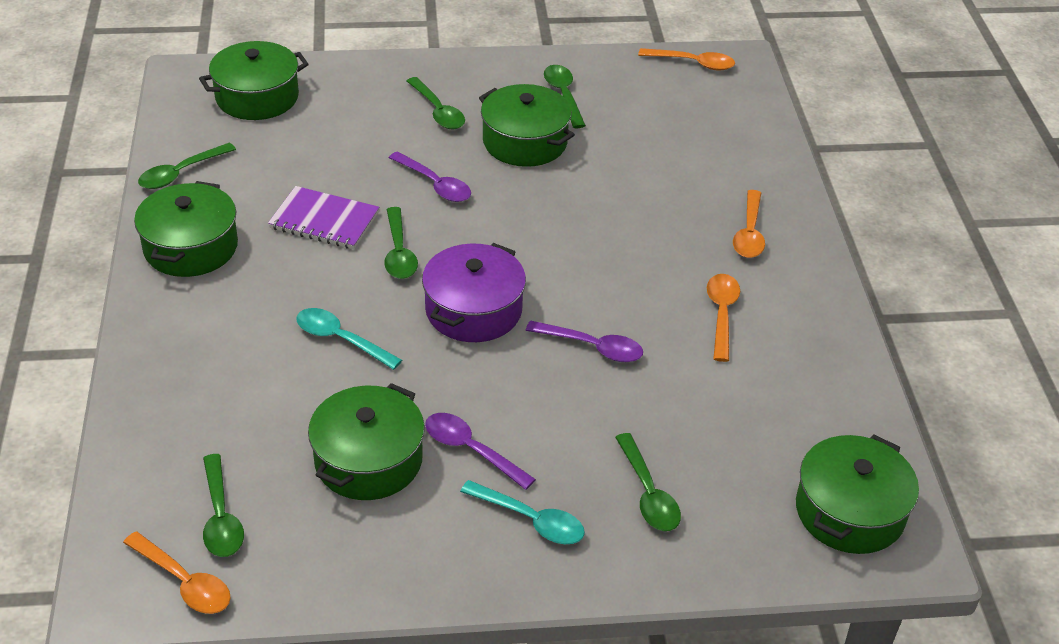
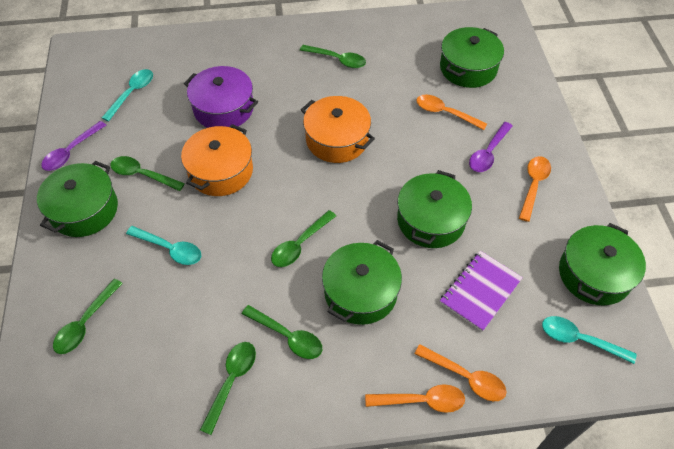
orange pot: 0 -> 2
purple spoon: 3 -> 2
turquoise spoon: 2 -> 3

